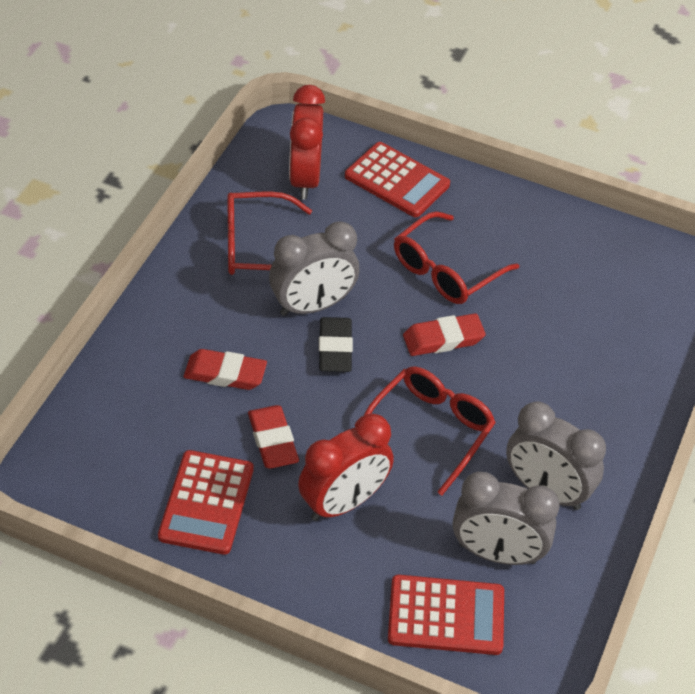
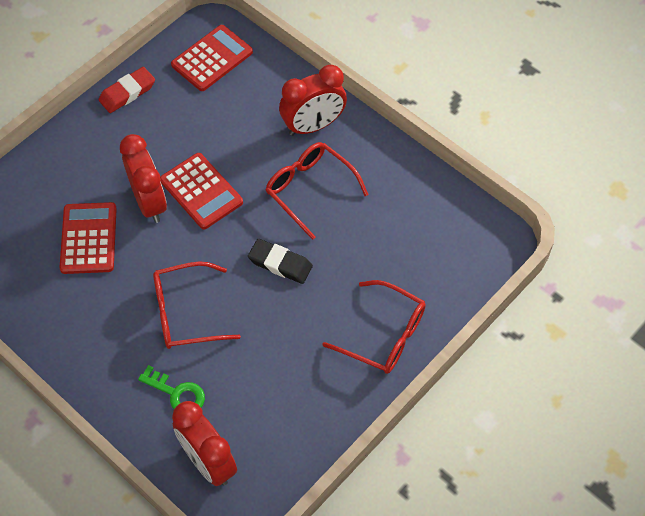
green key: 0 -> 1
grey clock: 3 -> 0
red clock: 2 -> 3
red eraser: 3 -> 1

